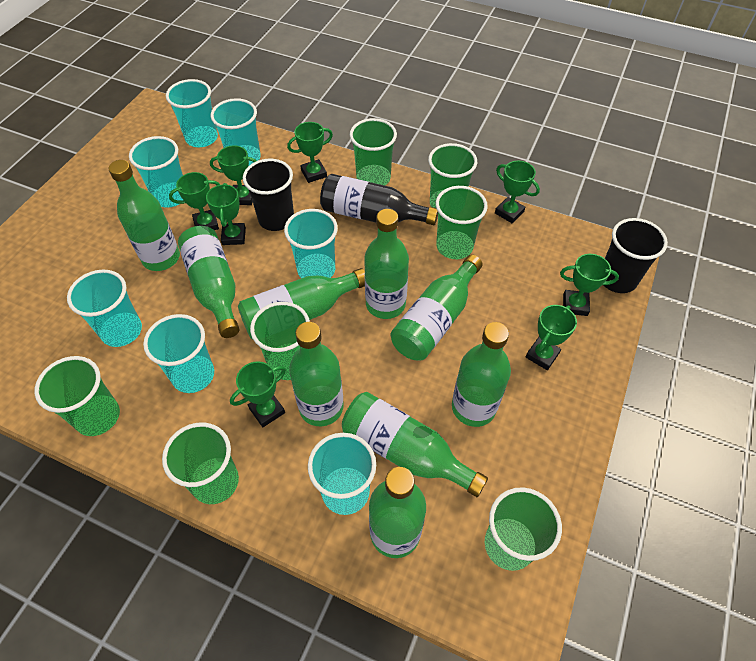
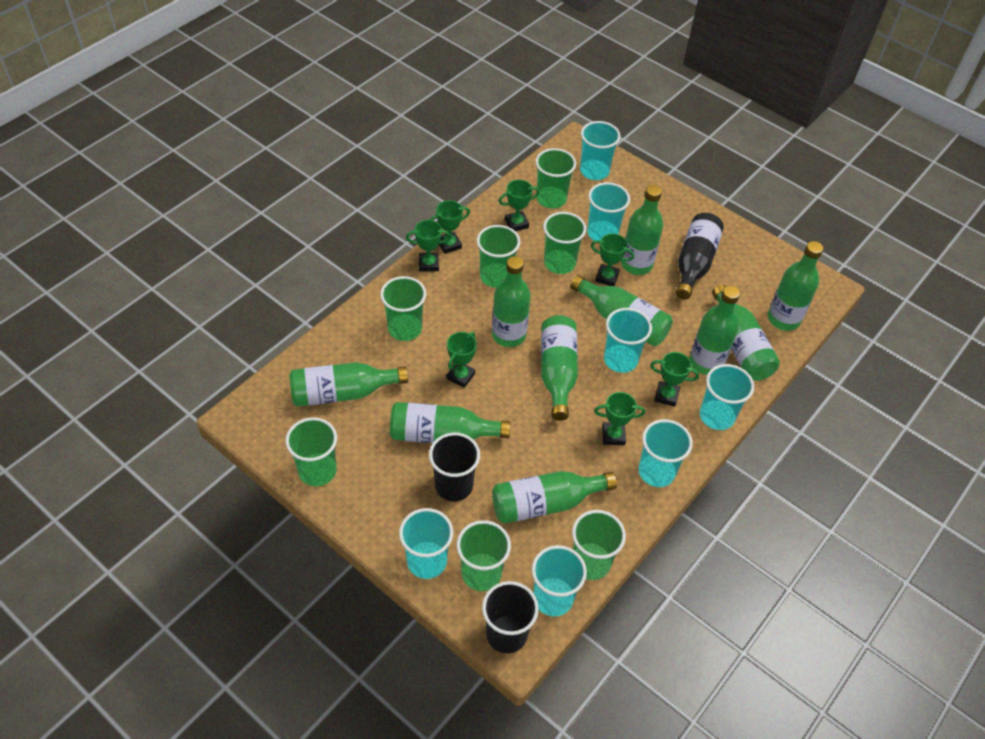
green bottle: 9 -> 10
green trophy: 8 -> 7

